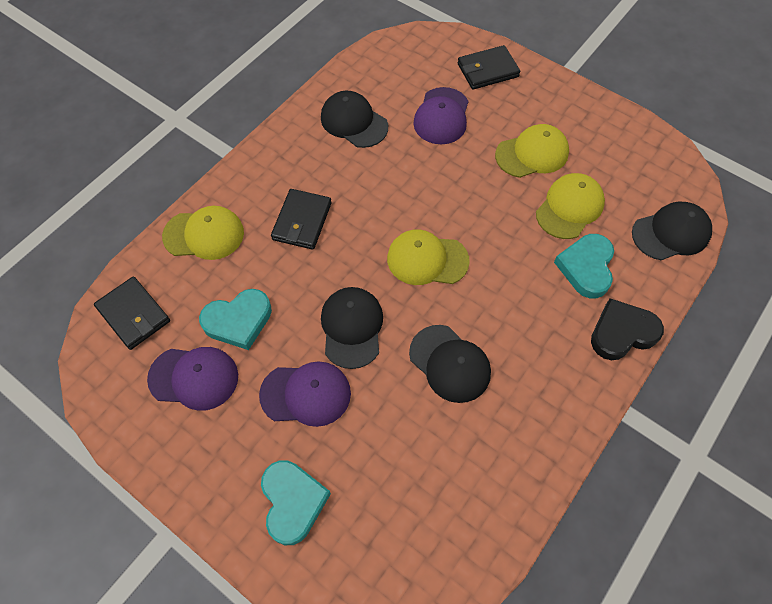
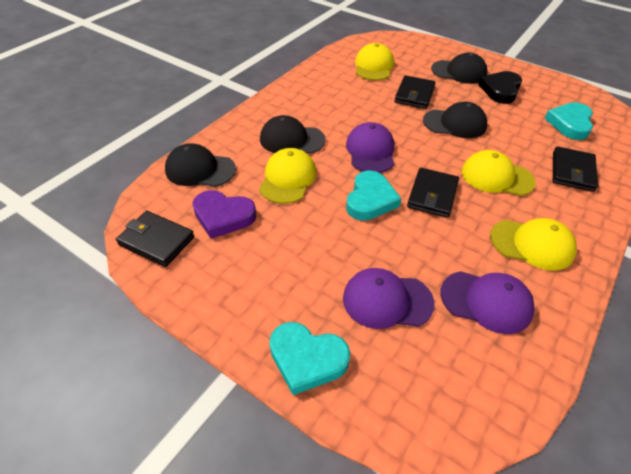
black wallet: 3 -> 4
purple heart: 0 -> 1

